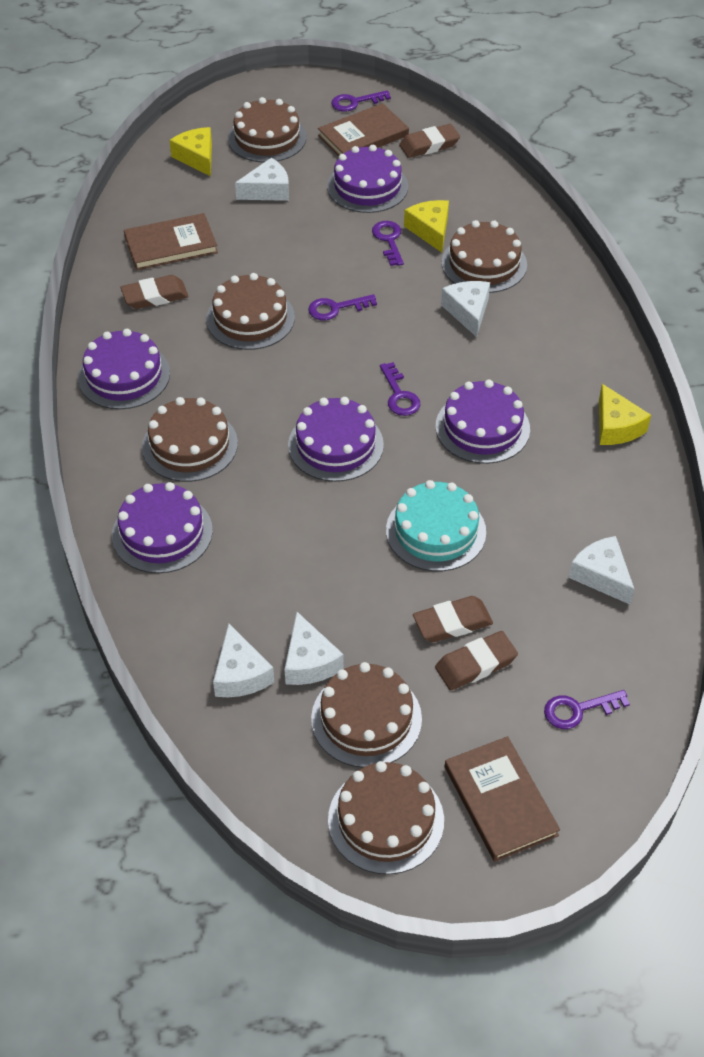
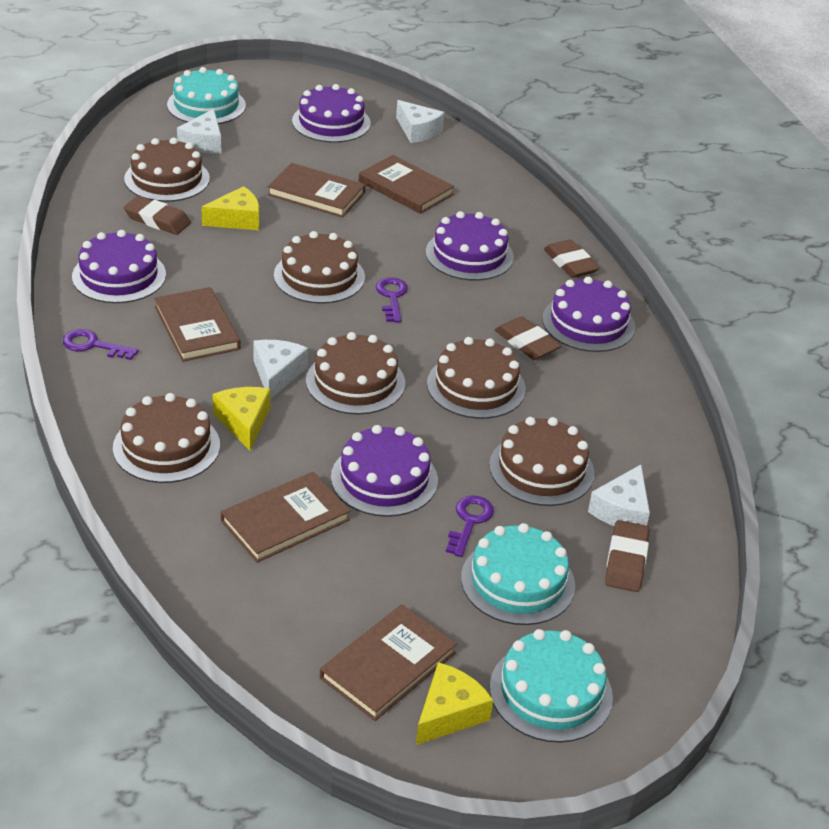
brown book: 3 -> 5
purple key: 5 -> 3
turquoise cake: 1 -> 3
white cheese: 5 -> 4

